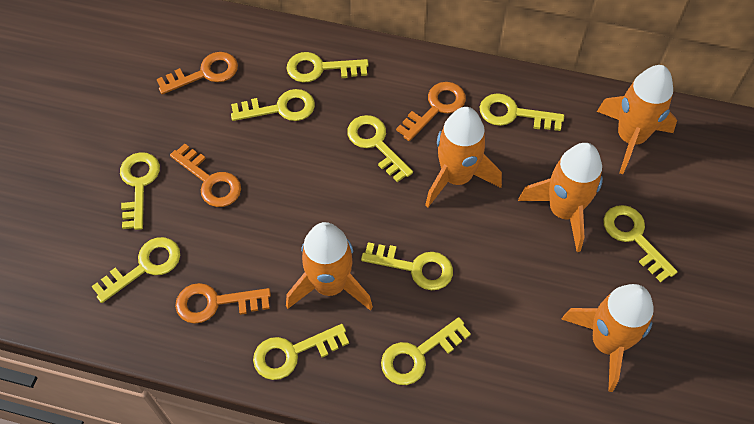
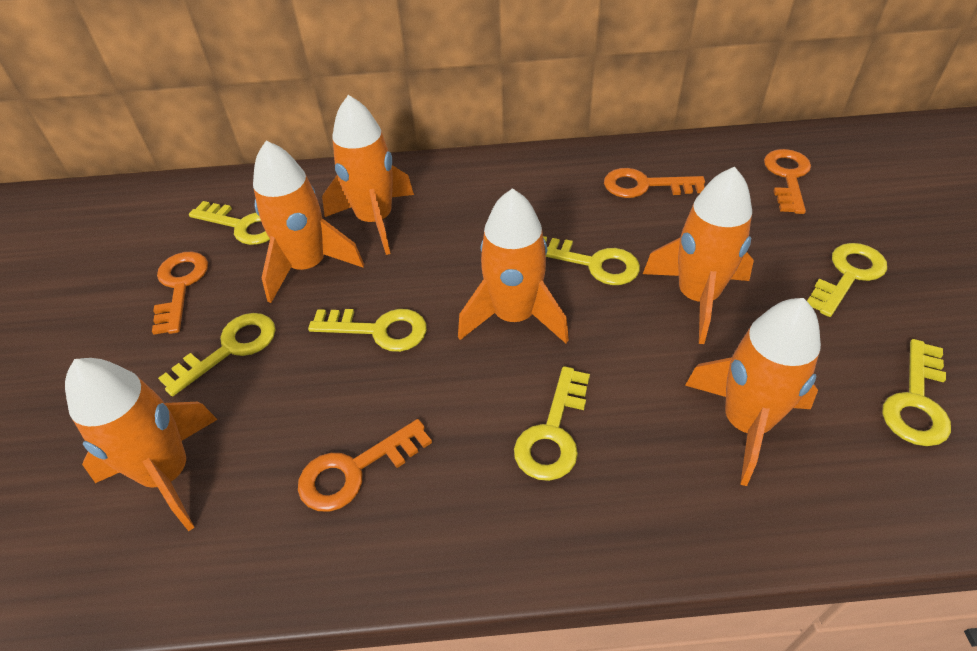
orange rocket: 5 -> 6
yellow key: 10 -> 7

